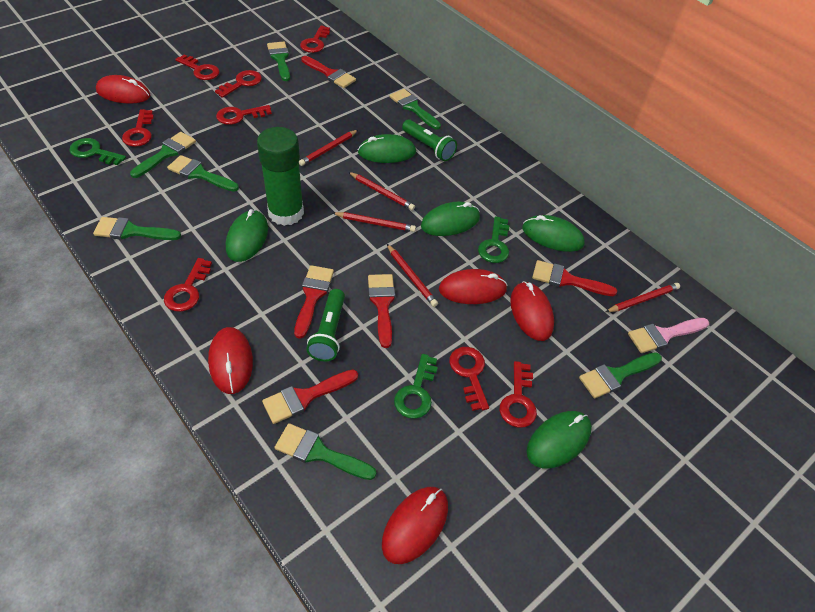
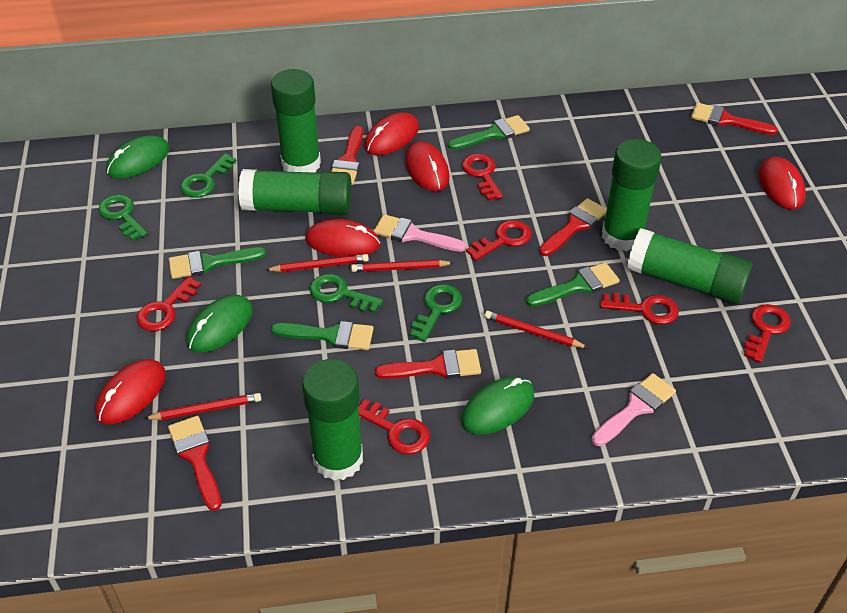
green brush: 7 -> 4
green flashlight: 2 -> 0
green glue stick: 1 -> 5
green key: 3 -> 4
green mouse: 5 -> 3
pink brush: 1 -> 2
red key: 8 -> 6
red pencil: 5 -> 4

